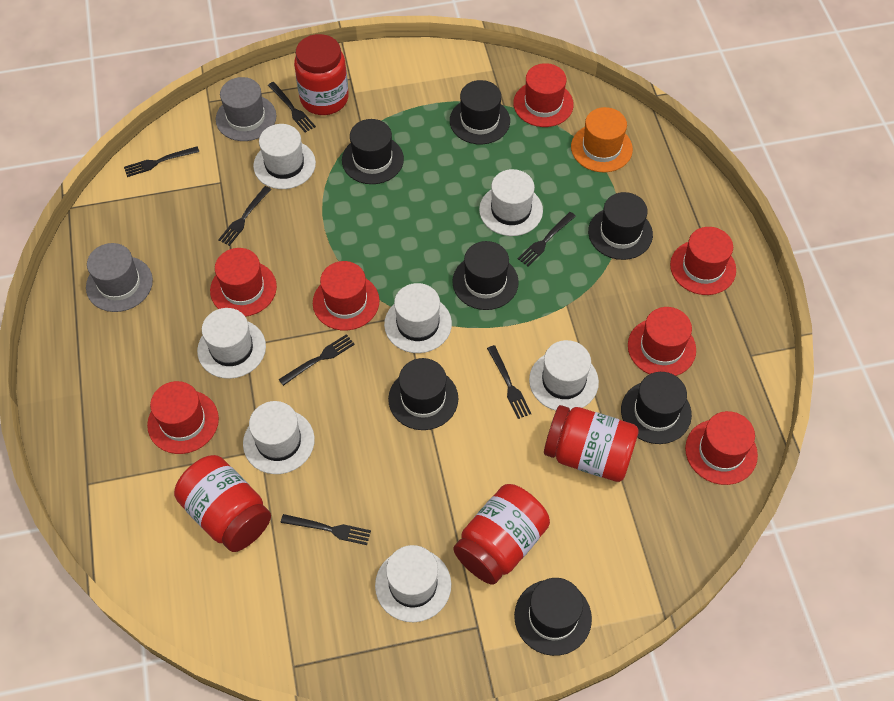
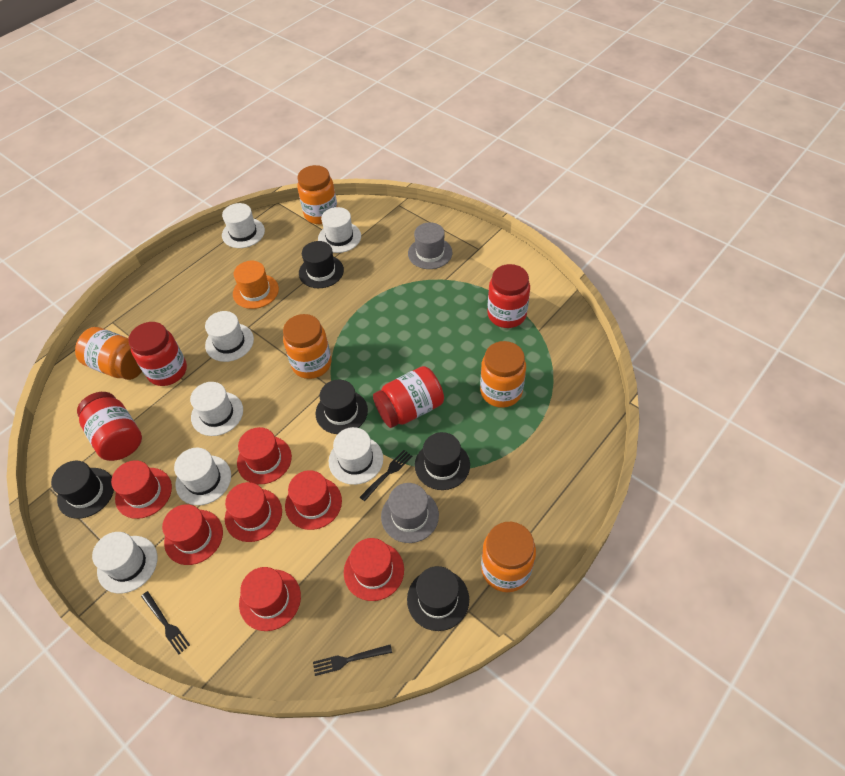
black fork: 7 -> 3
black hat: 7 -> 5
orange jar: 0 -> 5

